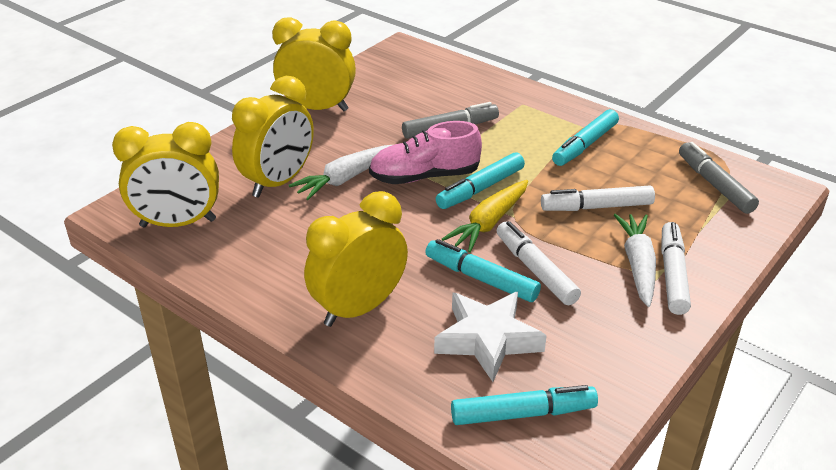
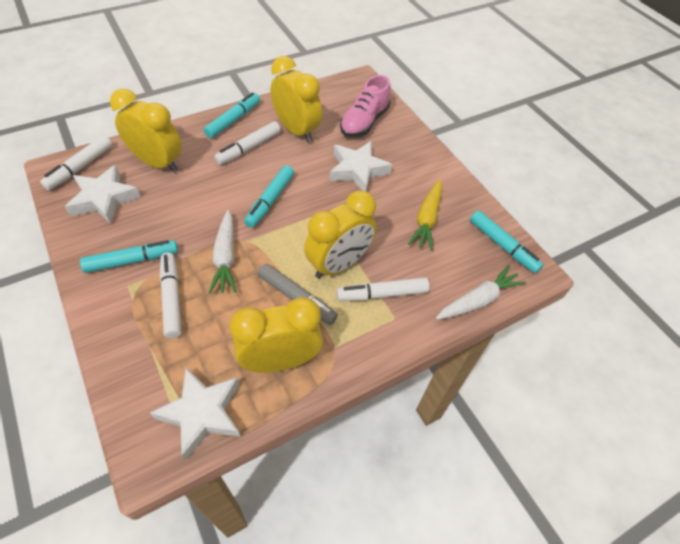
grey marker: 2 -> 1
white marker: 3 -> 4
white star: 1 -> 3

